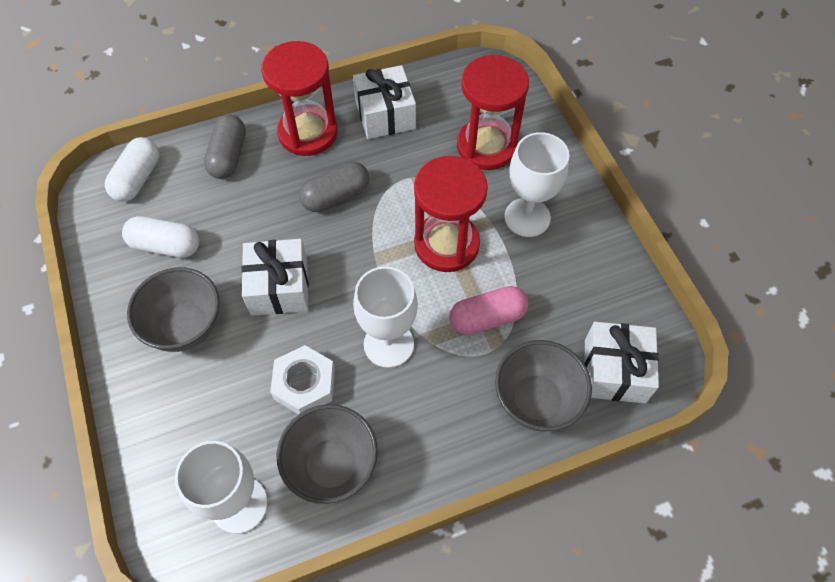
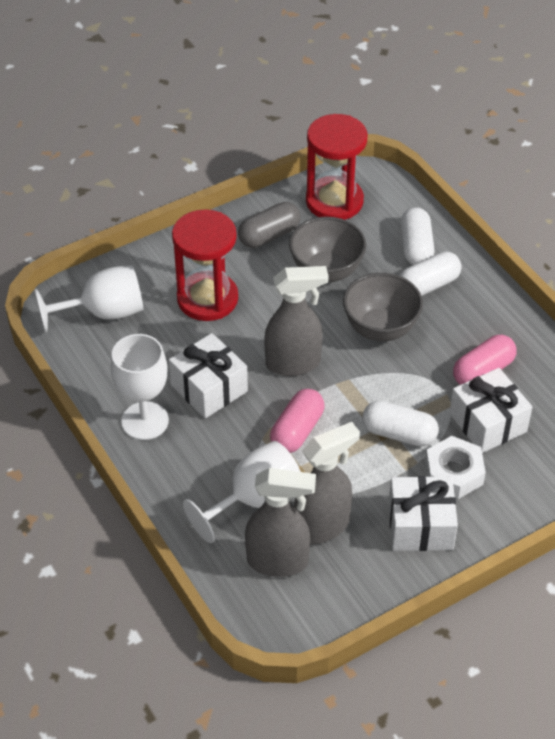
grey bowl: 3 -> 2
grey capsule: 2 -> 1
grey spray bottle: 0 -> 3
pink capsule: 1 -> 2
red hourglass: 3 -> 2
white capsule: 2 -> 3

